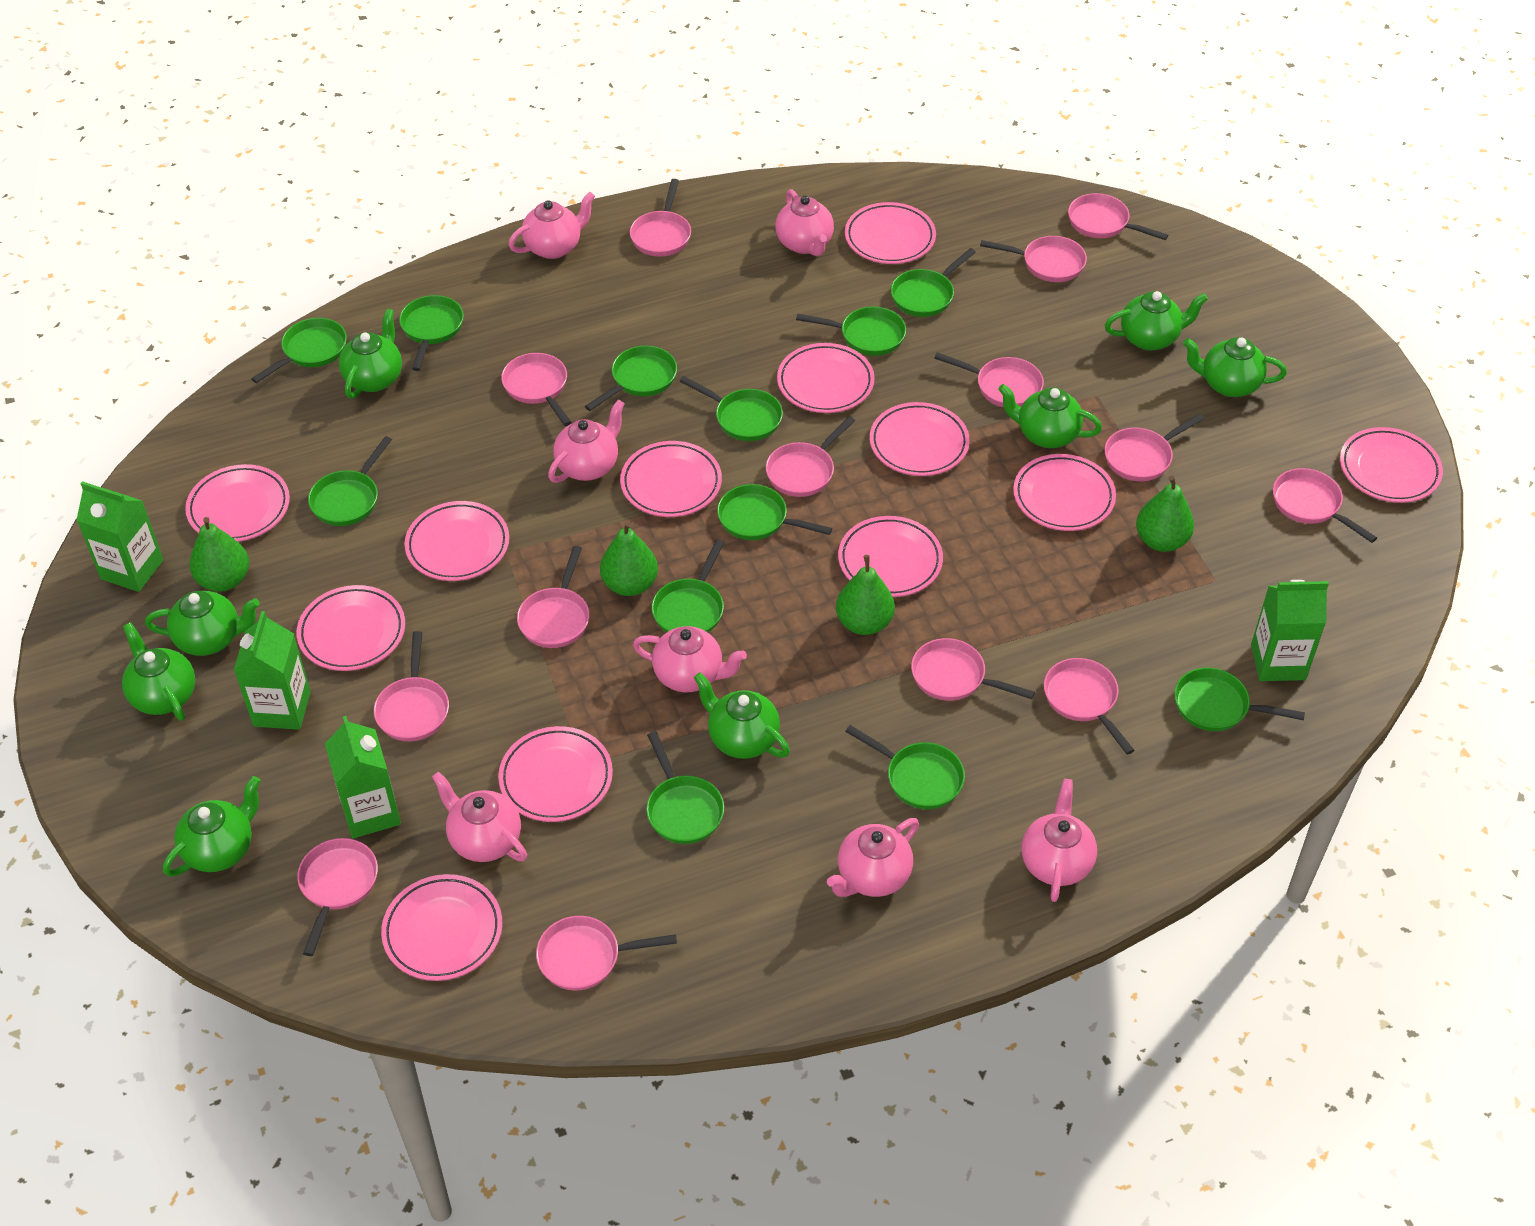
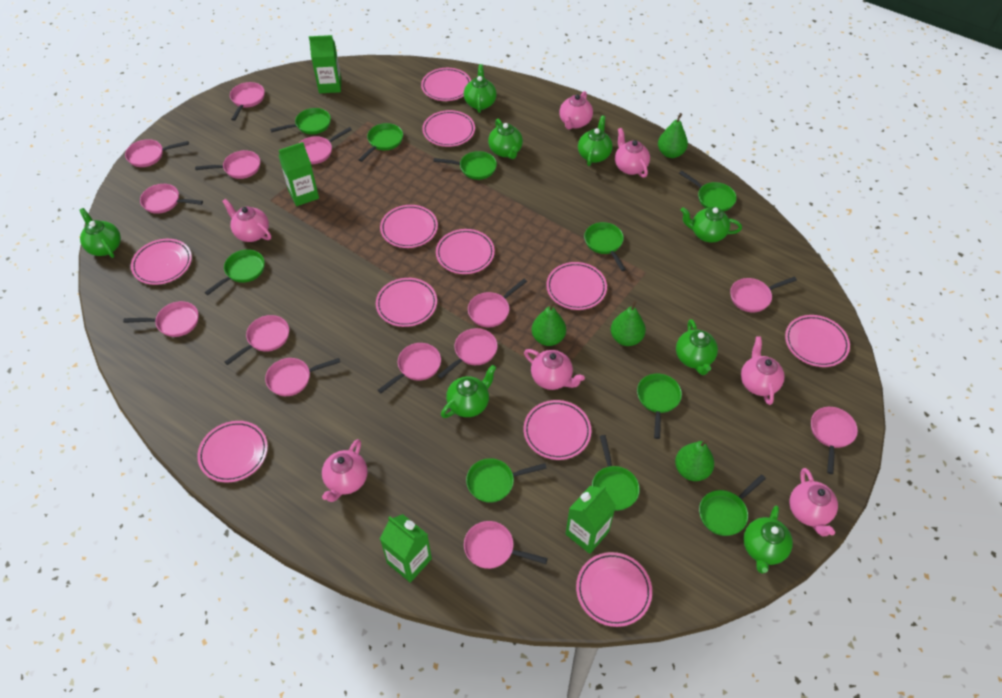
green pan: 12 -> 10
pink plate: 12 -> 11

